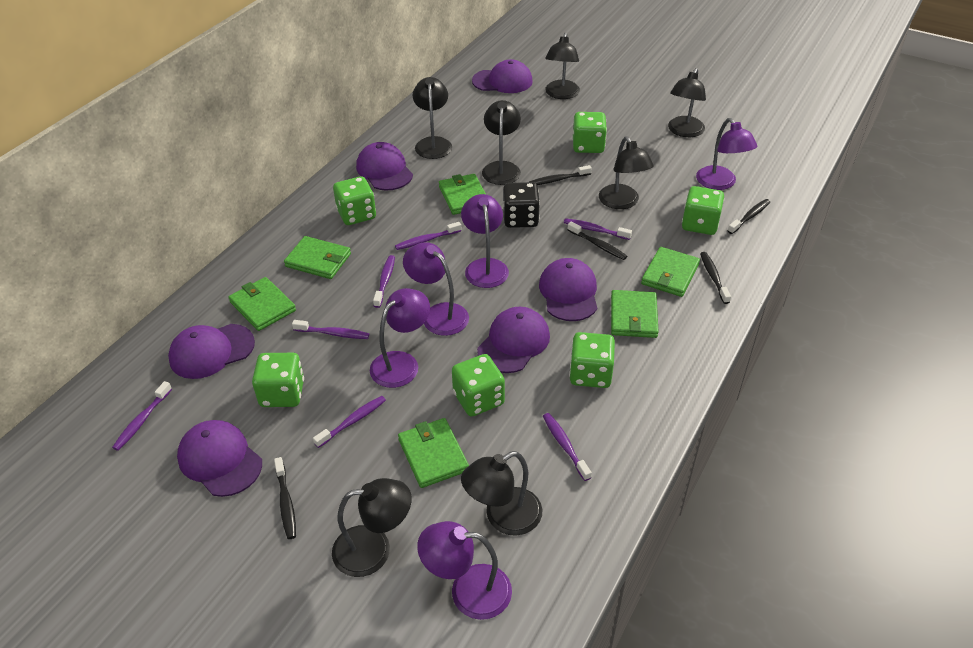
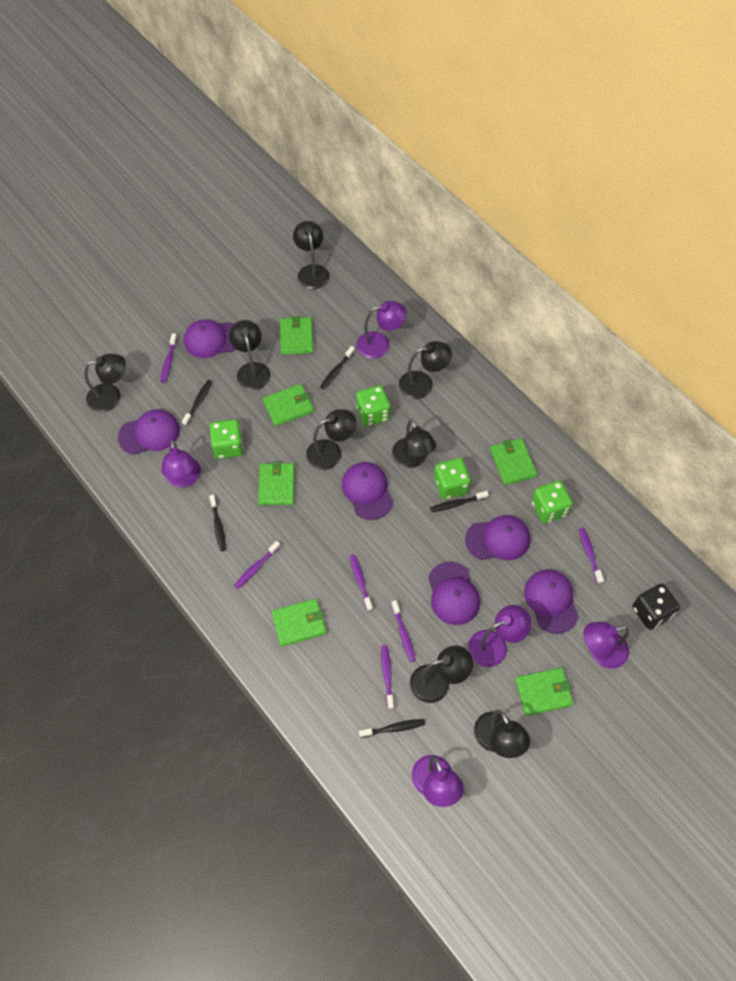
black lamp: 7 -> 8
green dice: 6 -> 4
purple toothbrush: 7 -> 6

